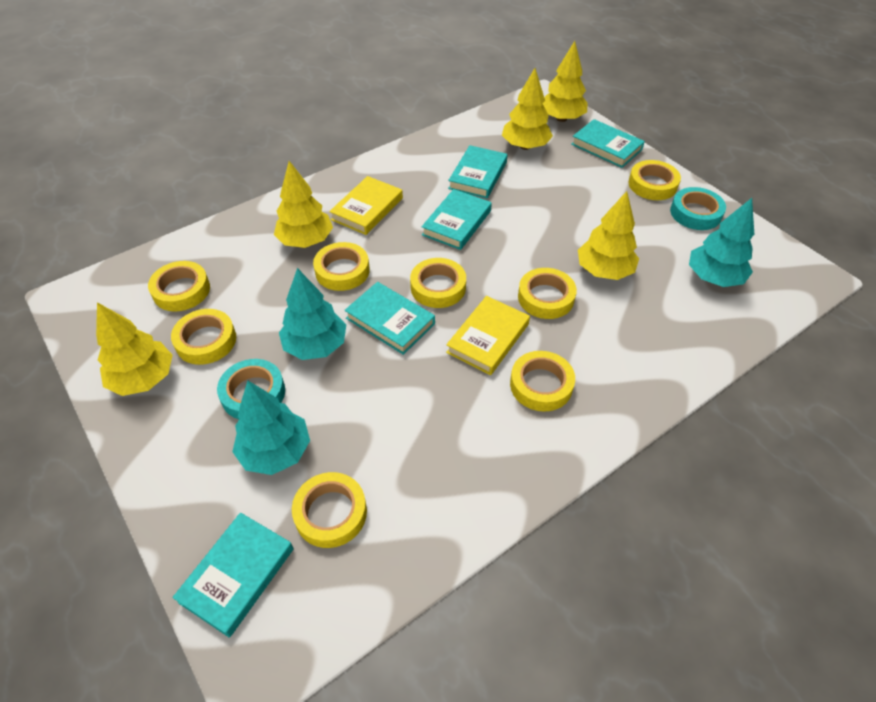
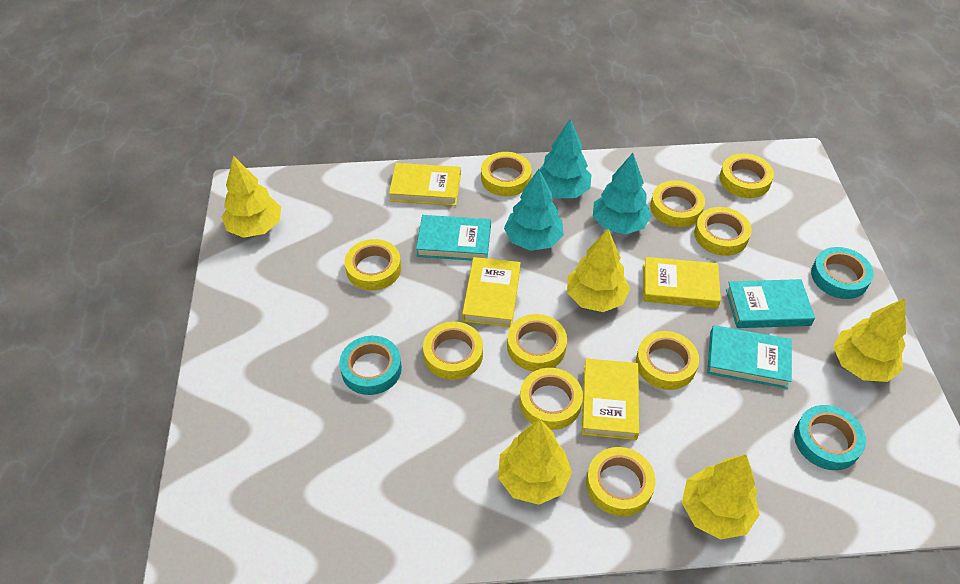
turquoise book: 5 -> 3
turquoise tape: 2 -> 3
yellow book: 2 -> 4
yellow tape: 8 -> 10

